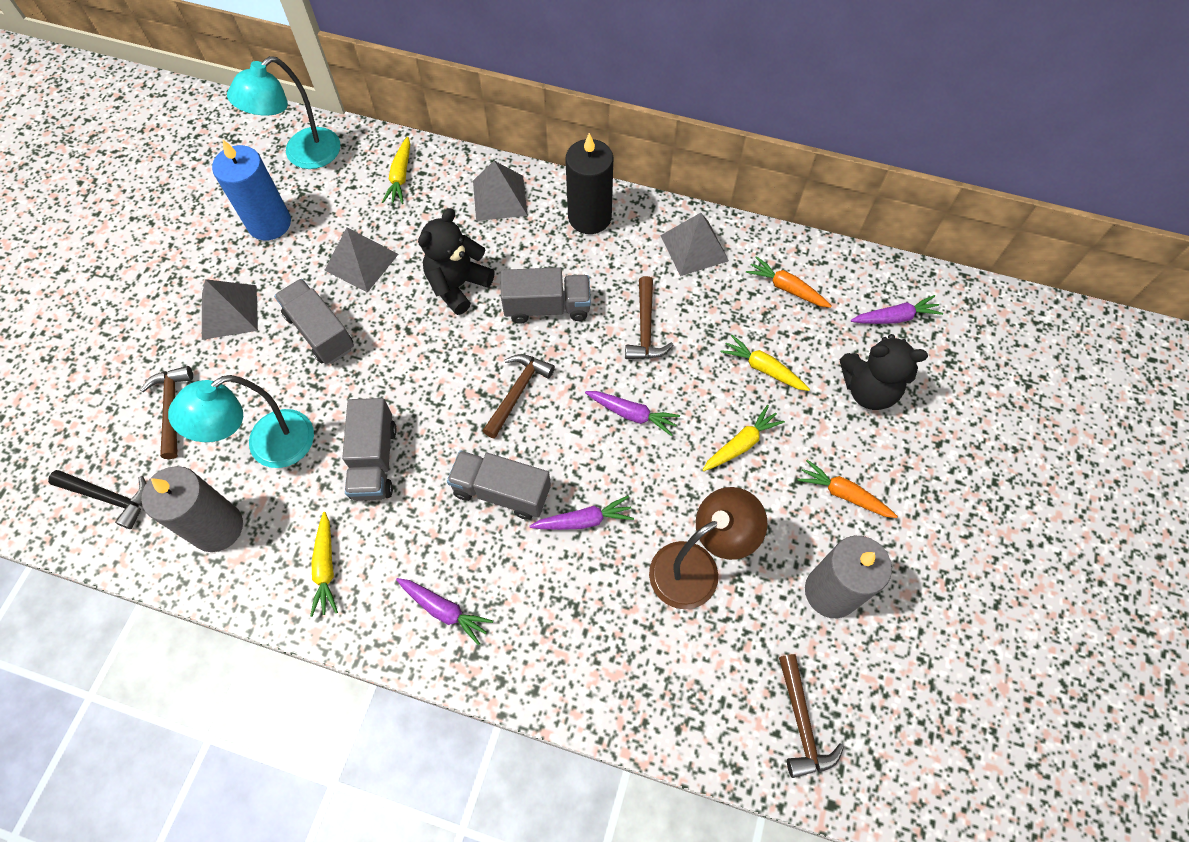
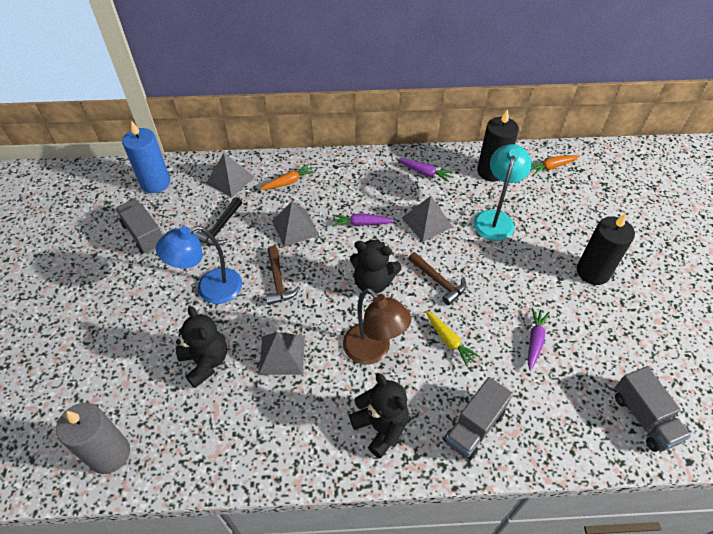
black candle: 1 -> 2
black teddy bear: 2 -> 3
blue lamp: 0 -> 1
brown hammer: 4 -> 2
grey candle: 2 -> 1
grey truck: 4 -> 3
purple carrot: 4 -> 3
turquoise lamp: 2 -> 1
yellow carrot: 4 -> 1

